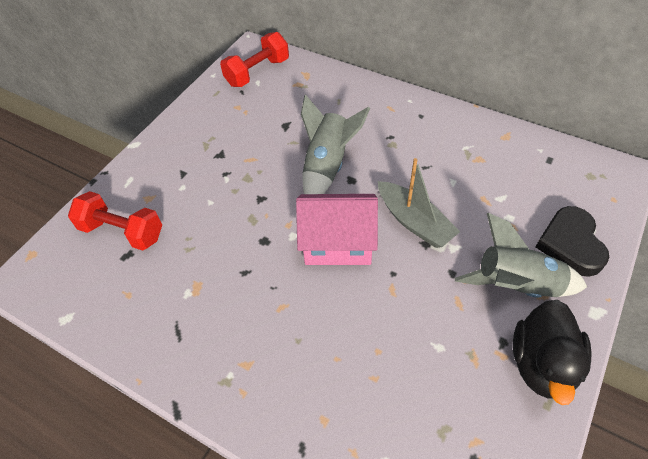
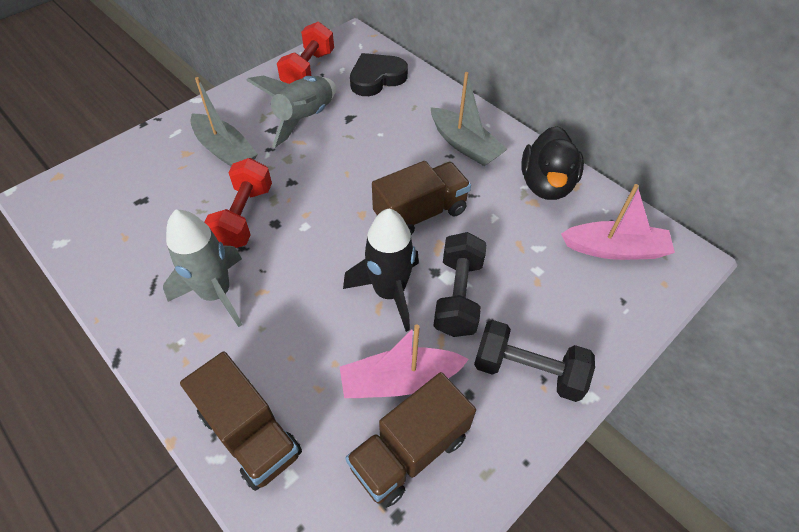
black dumbbell: 0 -> 2
black rocket: 0 -> 1
brown truck: 0 -> 3
grey boat: 1 -> 2
pink boat: 0 -> 2
pink house: 1 -> 0

